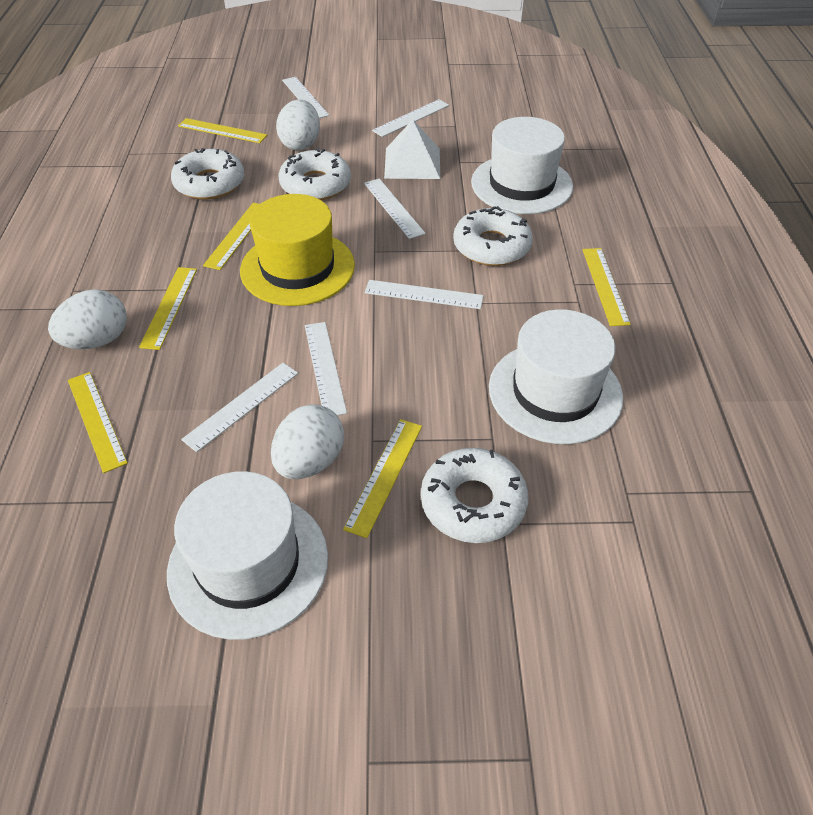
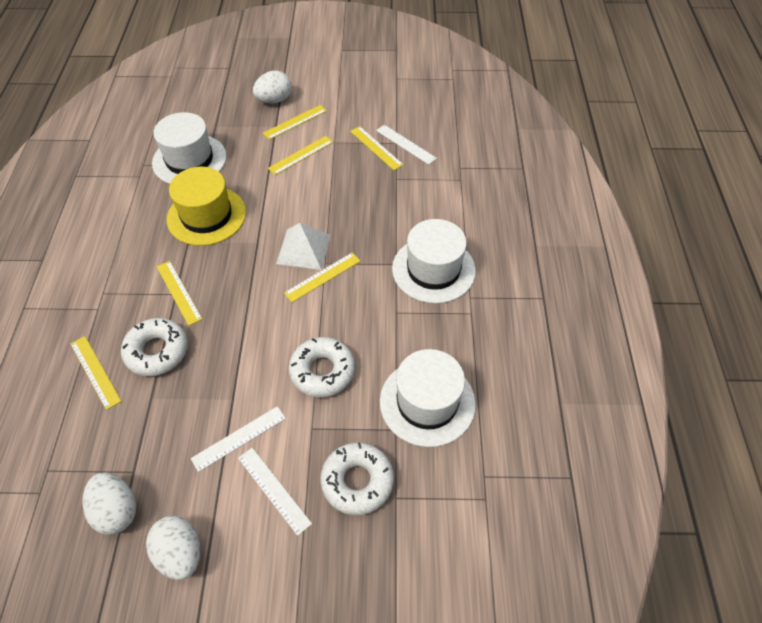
white donut: 4 -> 3
white ruler: 6 -> 3

